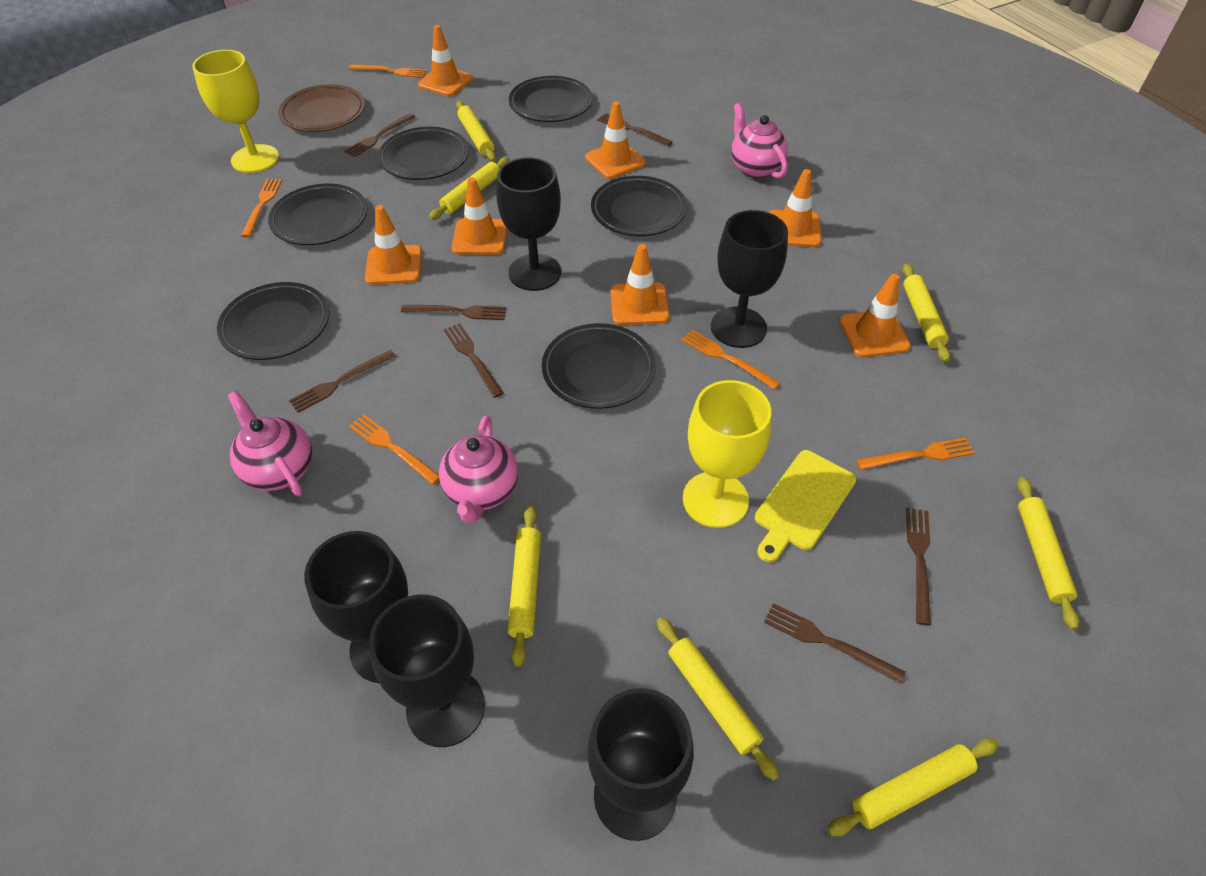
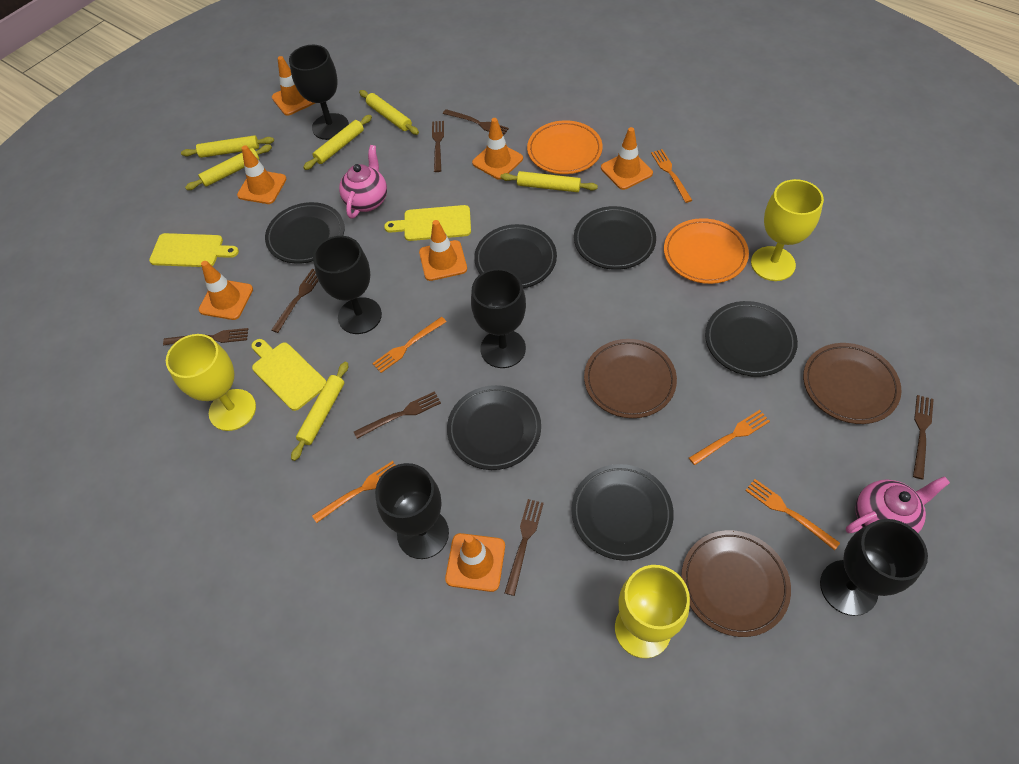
brown plate: 1 -> 3
orange plate: 0 -> 2
pink teapot: 3 -> 2
yellow cutting board: 1 -> 3
yellow goblet: 2 -> 3
yellow rolling pin: 7 -> 6

